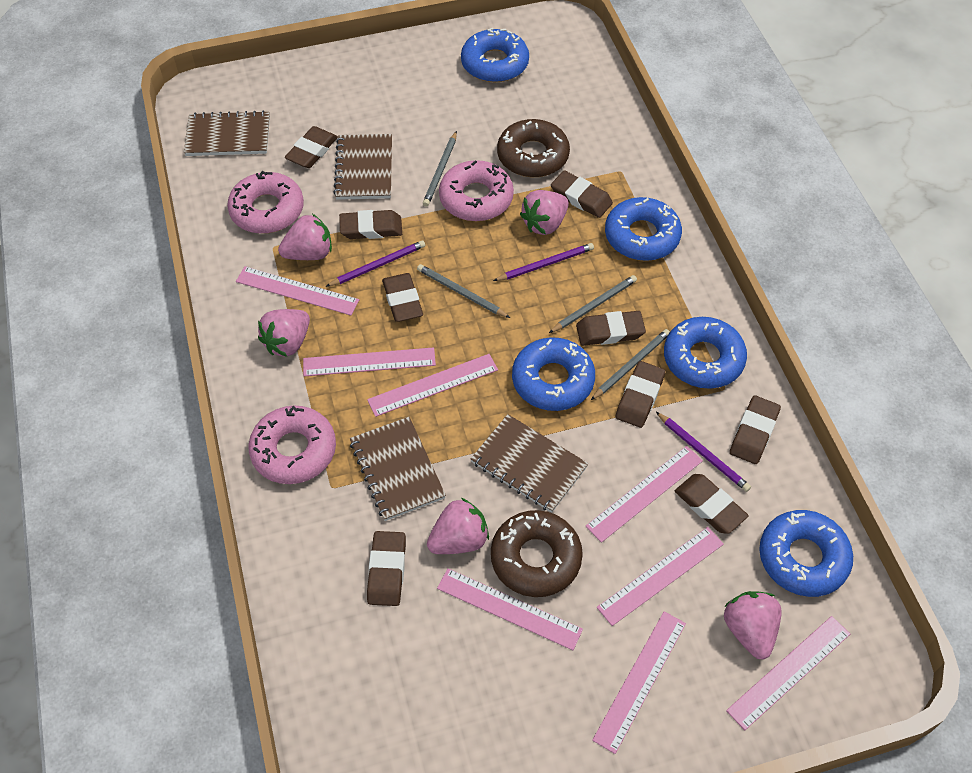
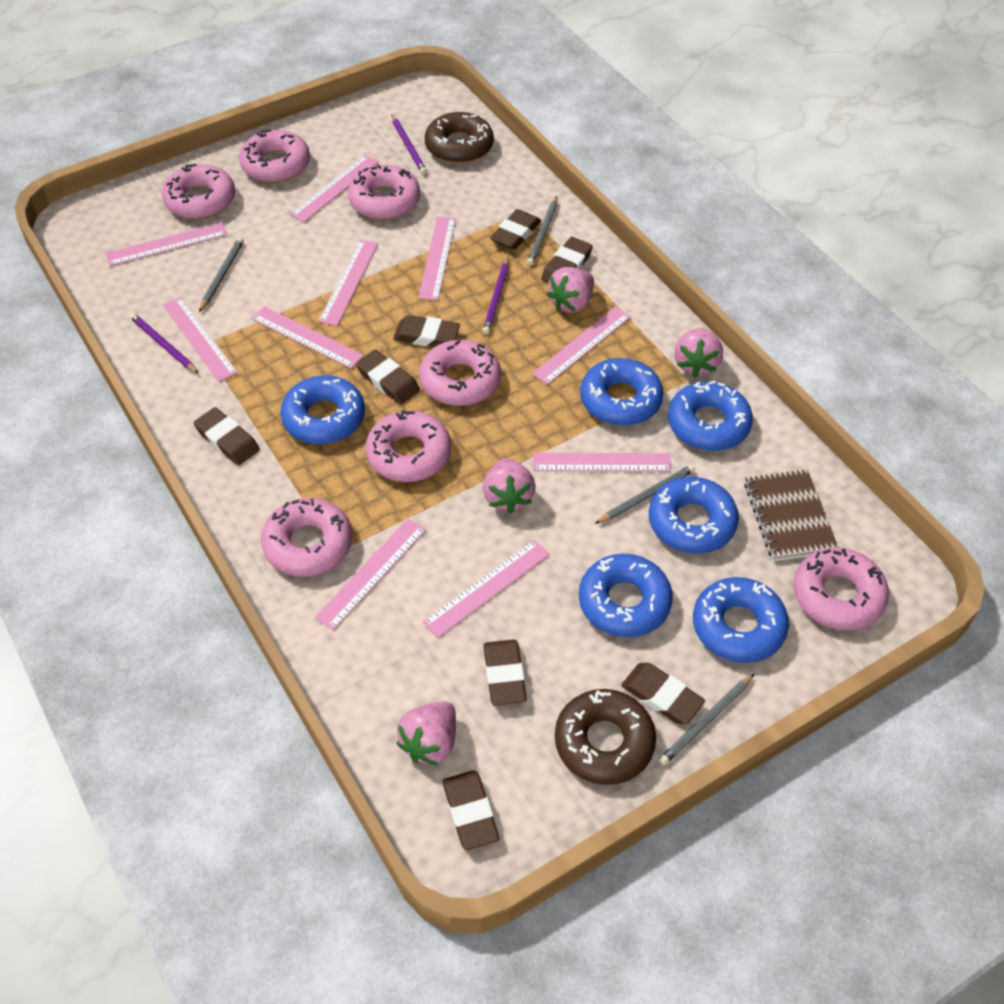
blue donut: 5 -> 6
brown eraser: 9 -> 8
brown notebook: 4 -> 1
pink donut: 3 -> 7
pink ruler: 8 -> 10
pink strawberry: 5 -> 4

